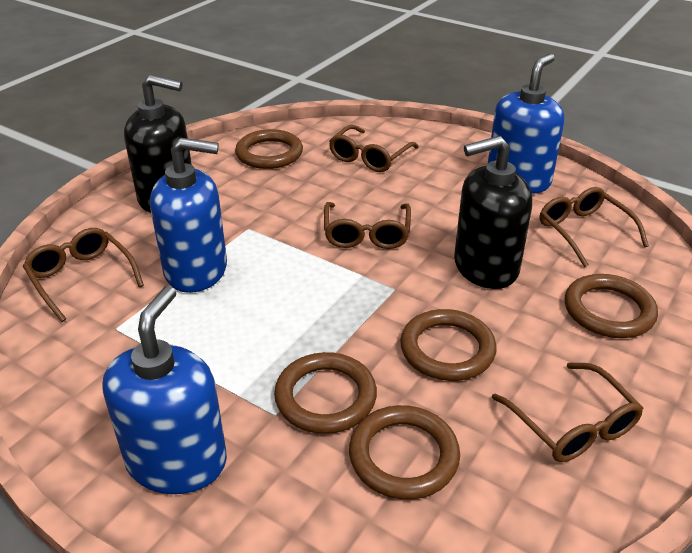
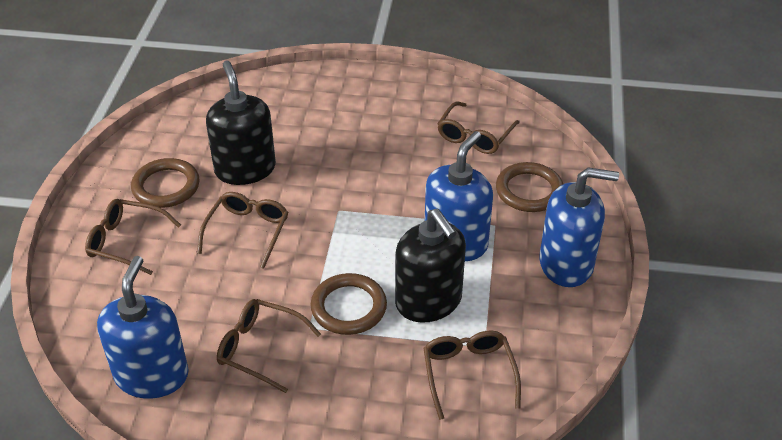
brown ring: 5 -> 3

